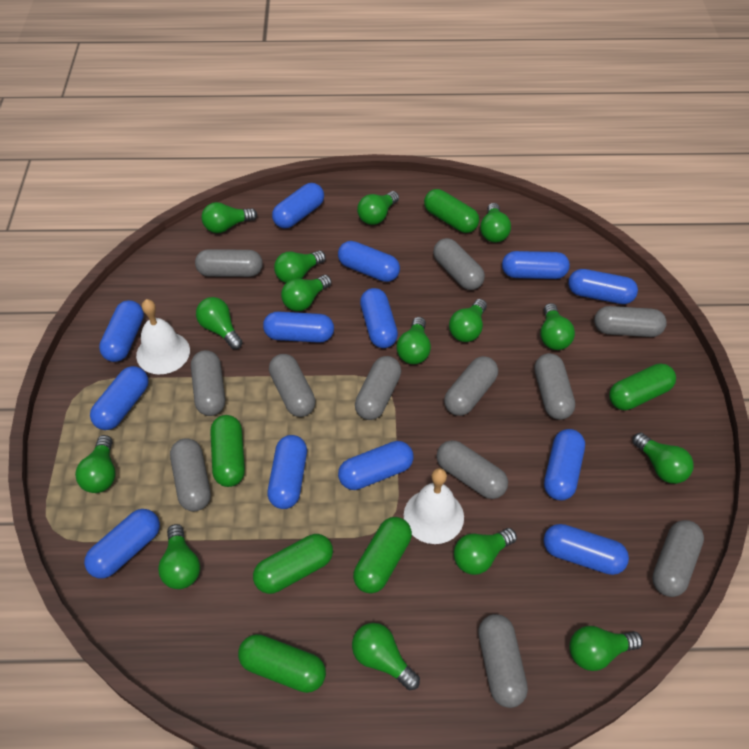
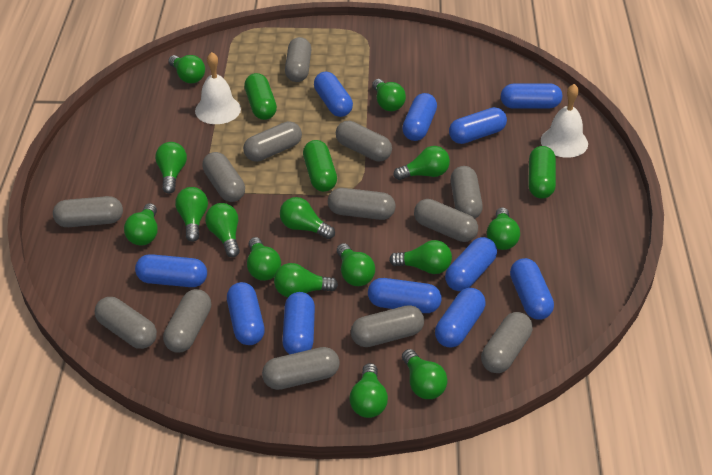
blue capsule: 13 -> 11
green capsule: 6 -> 3
grey capsule: 12 -> 13

